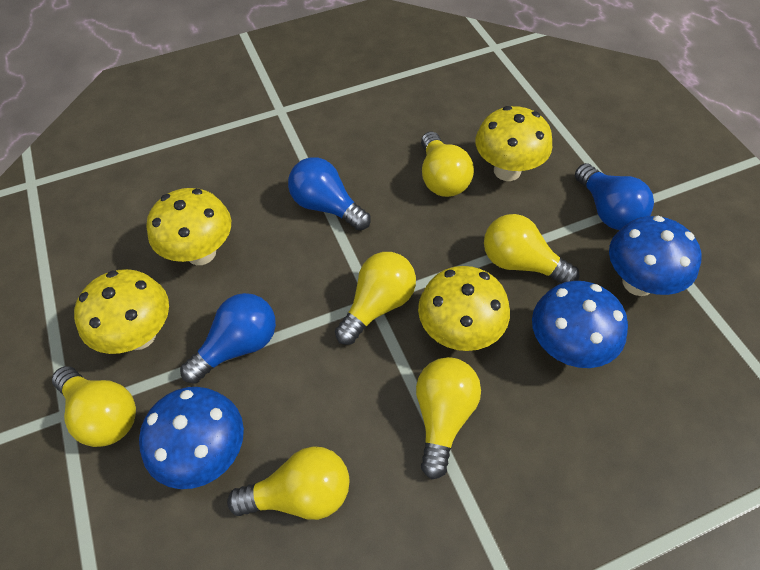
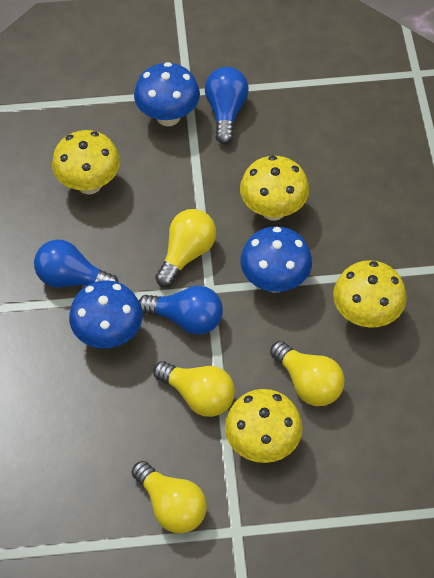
yellow light bulb: 6 -> 4

